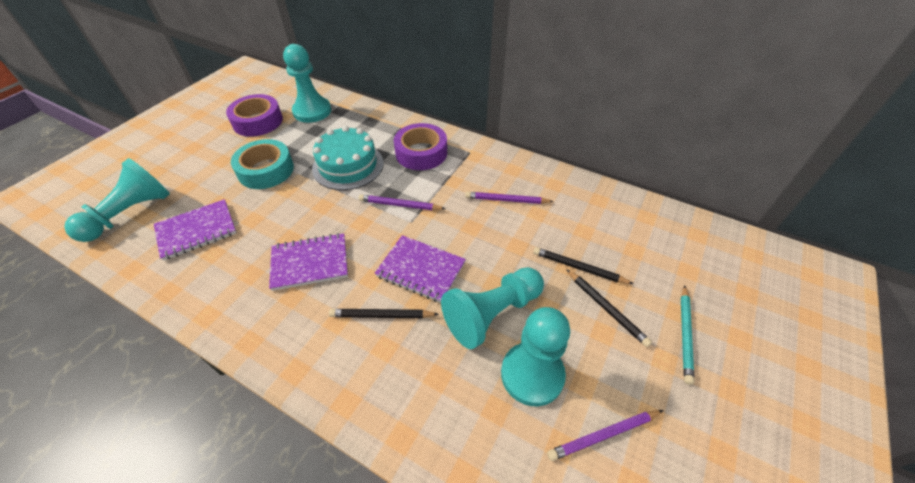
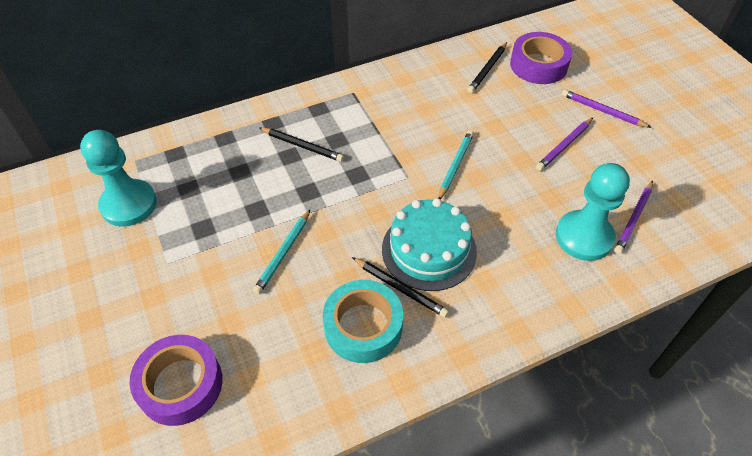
purple notebook: 3 -> 0
turquoise pawn: 4 -> 2
turquoise pencil: 1 -> 2

